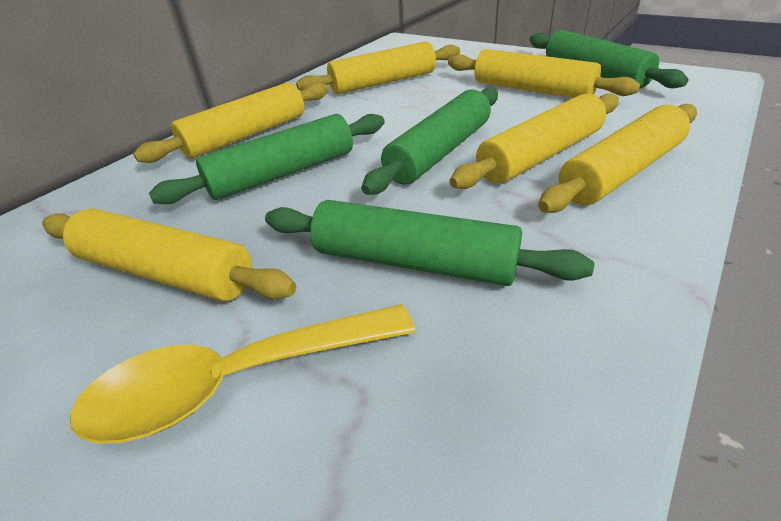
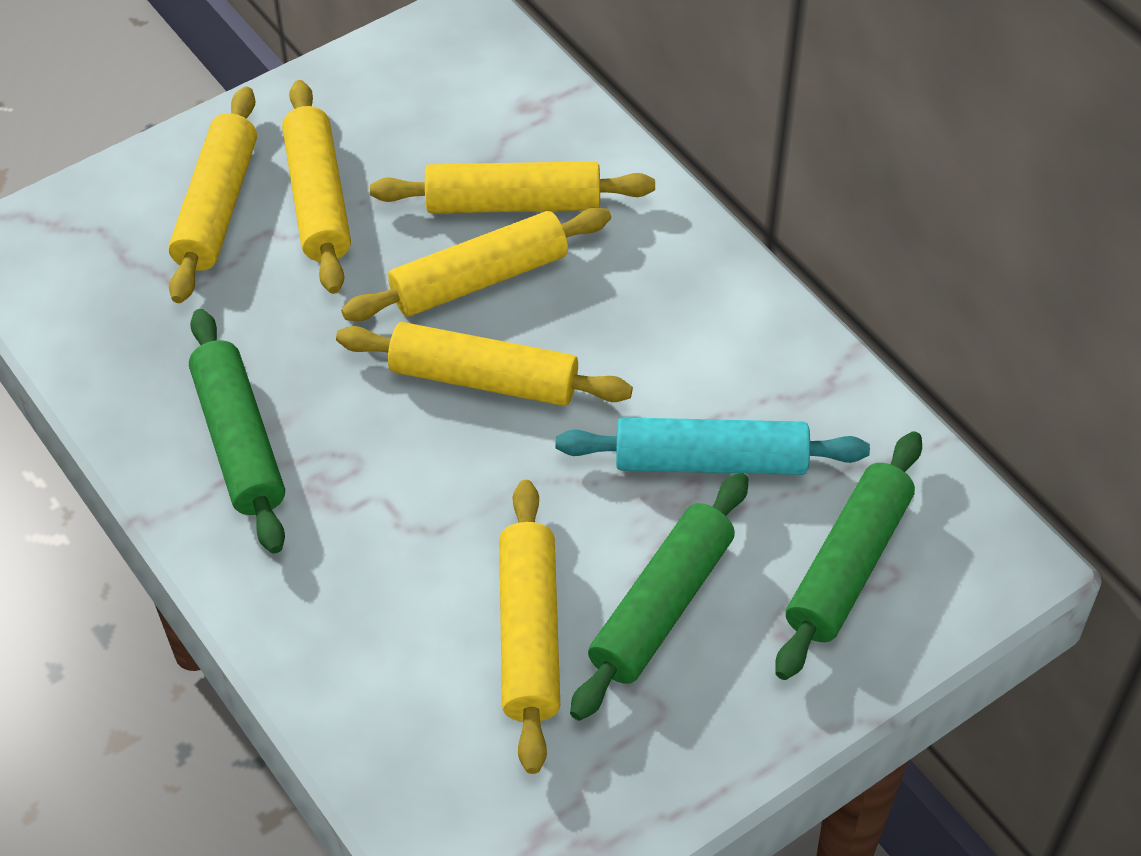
green rolling pin: 4 -> 3
turquoise rolling pin: 0 -> 1
yellow spoon: 1 -> 0

